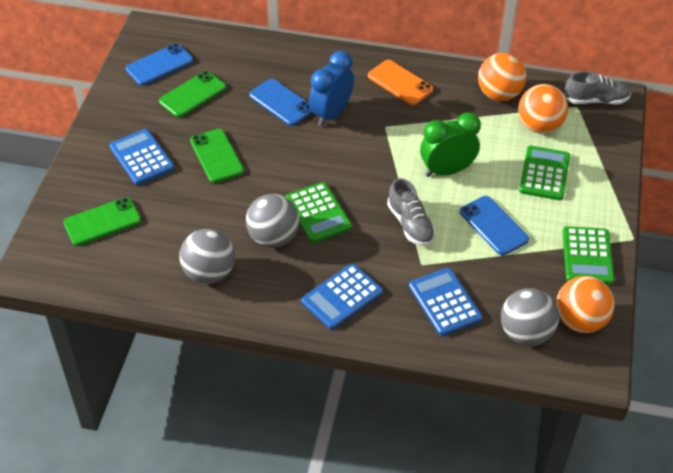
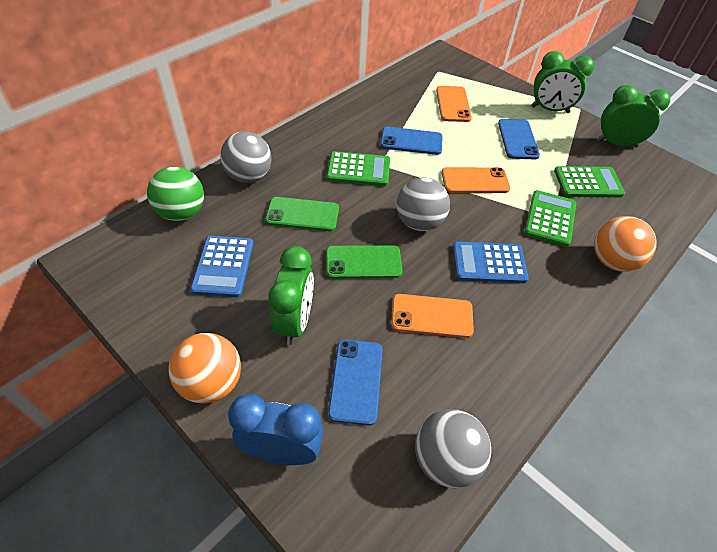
blue calculator: 3 -> 2
green ball: 0 -> 1
green clock: 1 -> 3
green phone: 3 -> 2
grey shoe: 2 -> 0
orange ball: 3 -> 2
orange phone: 1 -> 3

